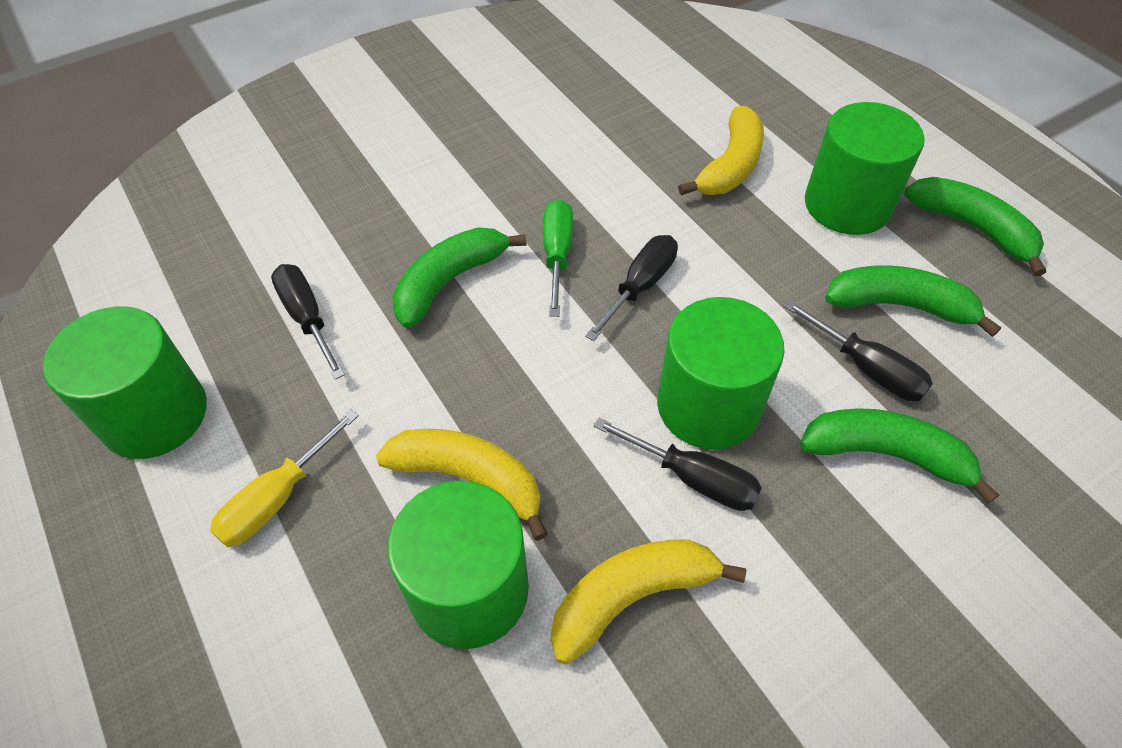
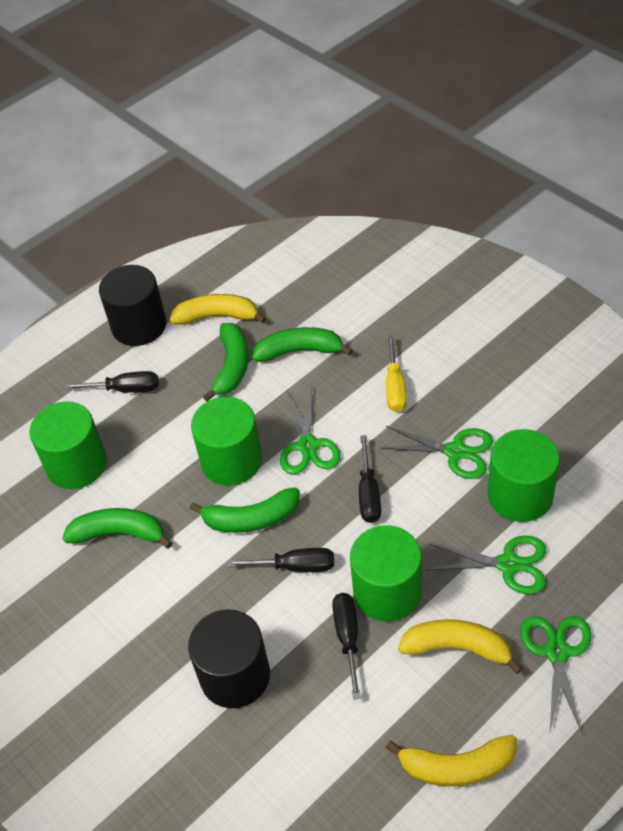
black cylinder: 0 -> 2
green scissors: 0 -> 4
green screwdriver: 1 -> 0

